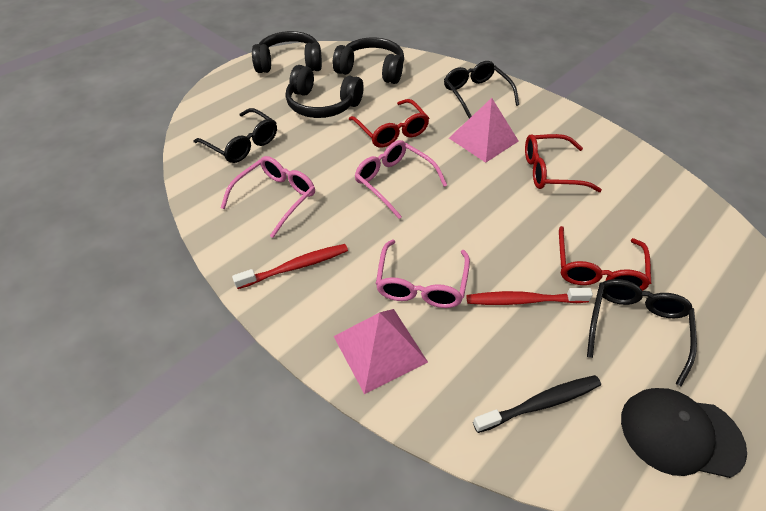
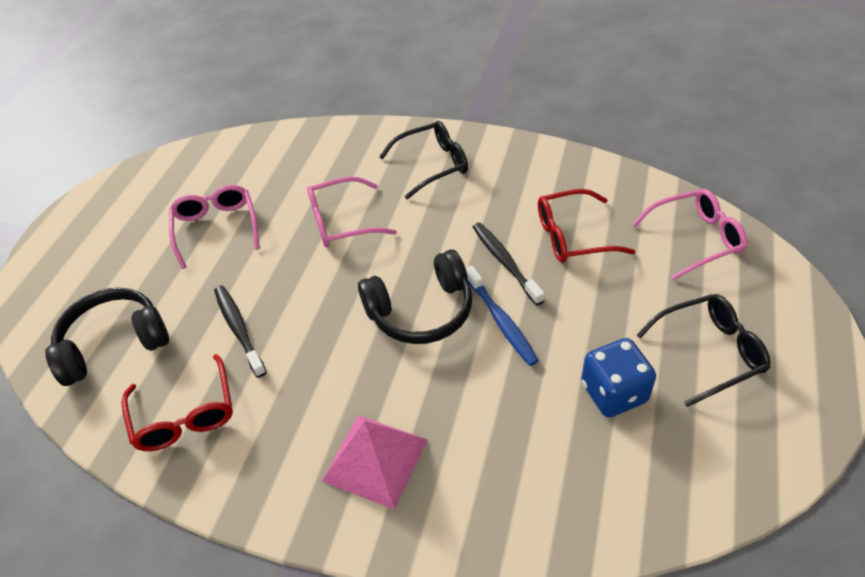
black cap: 1 -> 0
black glasses: 3 -> 2
black headphones: 3 -> 2
black toothbrush: 1 -> 2
blue dice: 0 -> 1
blue toothbrush: 0 -> 1
pink pyramid: 2 -> 1
red glasses: 3 -> 2
red toothbrush: 2 -> 0

